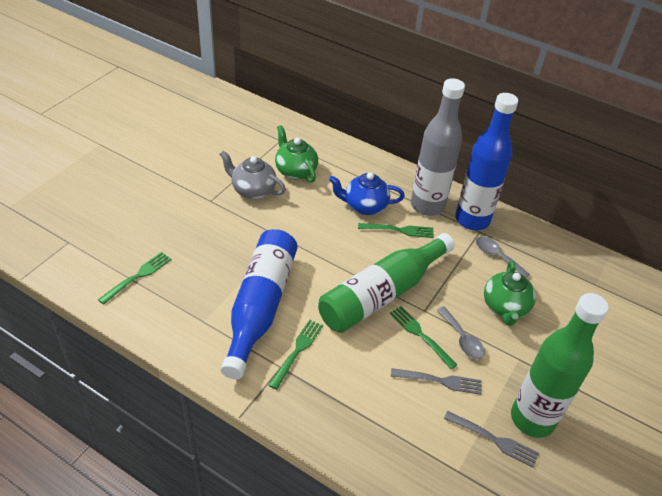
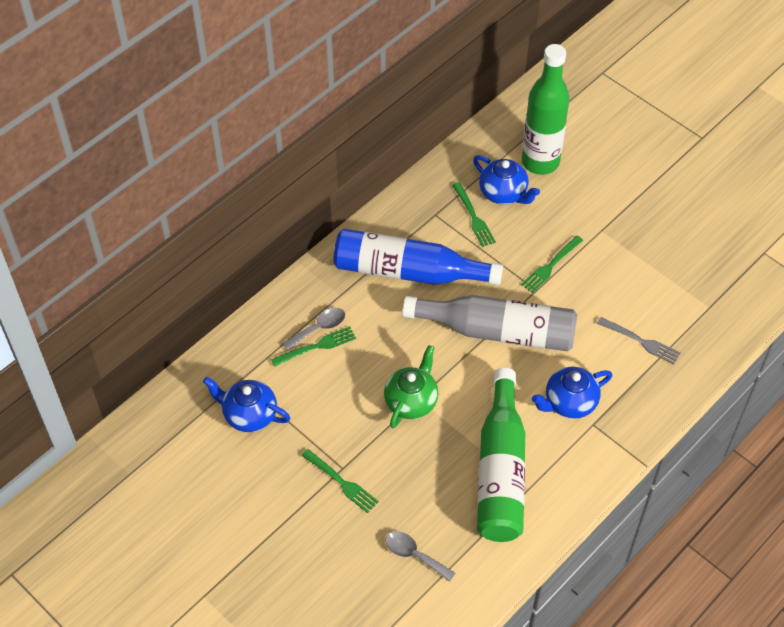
blue bottle: 2 -> 1
blue teapot: 1 -> 3
green teapot: 2 -> 1
grey fork: 2 -> 1
grey teapot: 1 -> 0

